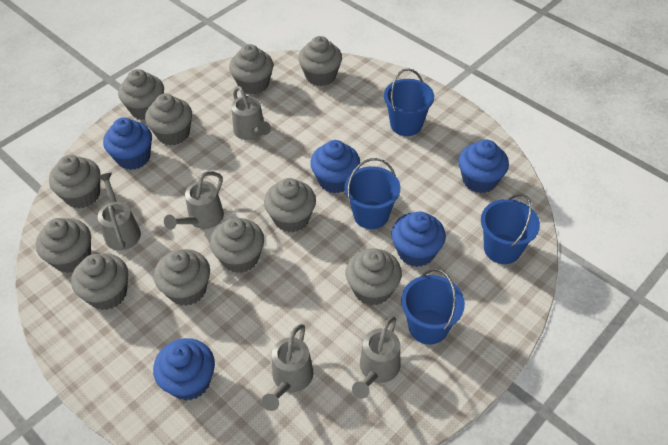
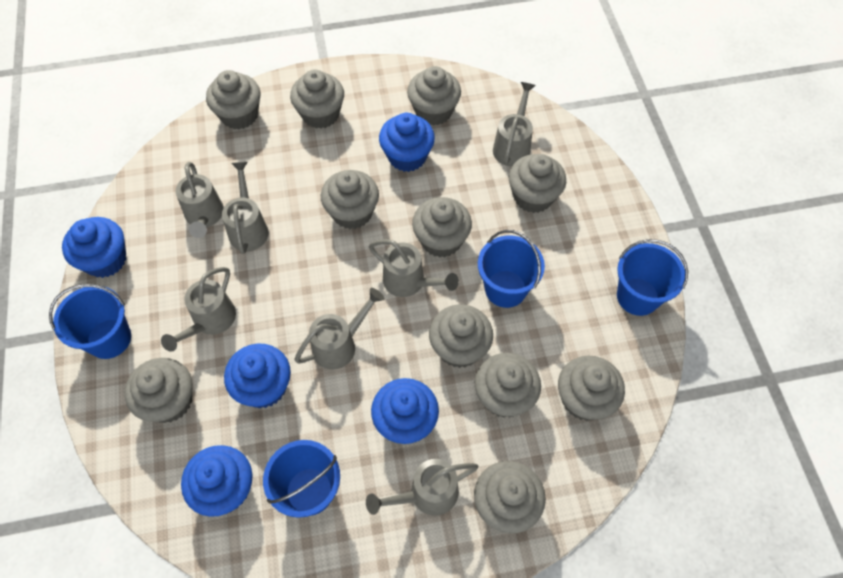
grey watering can: 5 -> 7

